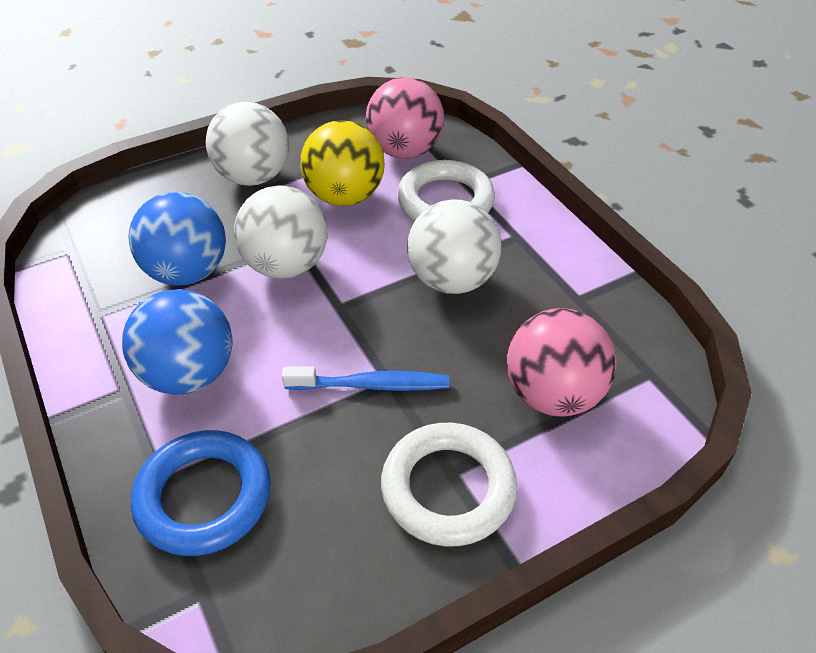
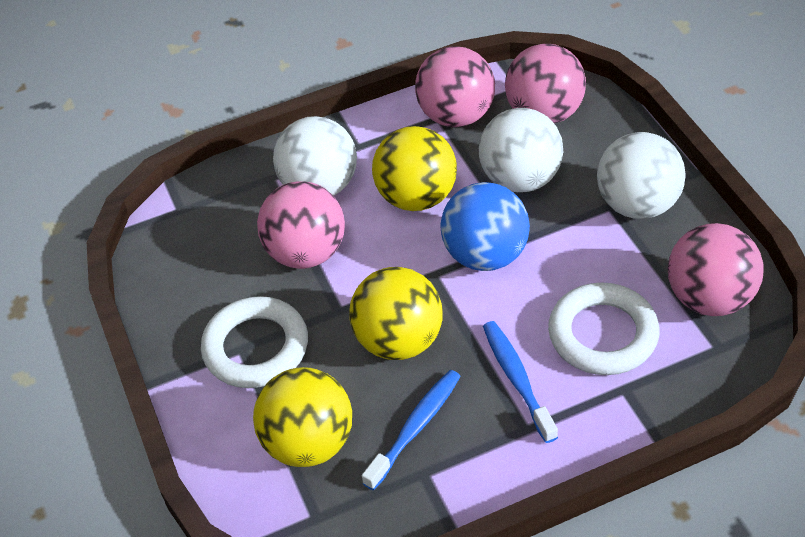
blue ball: 2 -> 1
blue ring: 1 -> 0
blue toothbrush: 1 -> 2
pink ball: 2 -> 4
yellow ball: 1 -> 3

